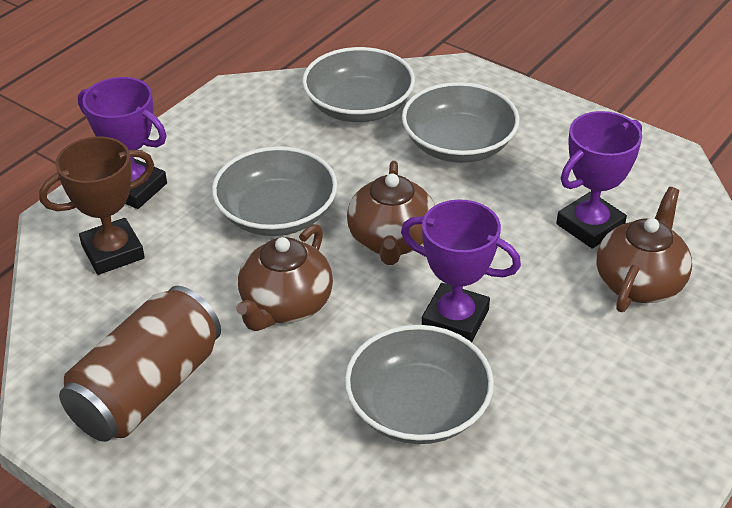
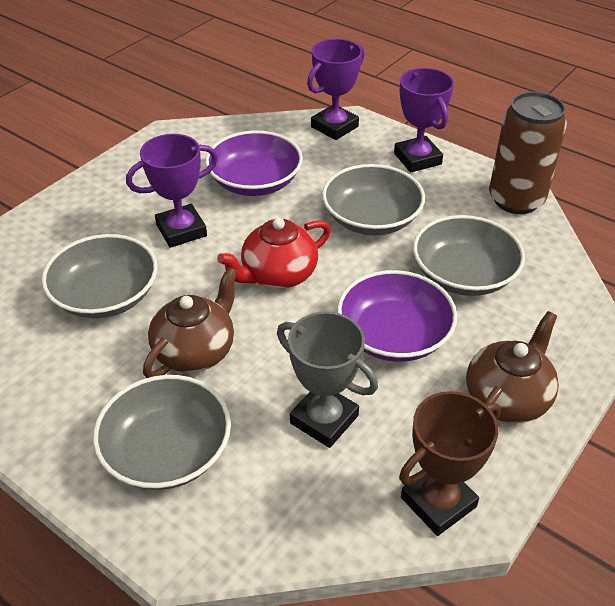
brown teapot: 3 -> 2
grey trophy: 0 -> 1
purple bowl: 0 -> 2
red teapot: 0 -> 1

